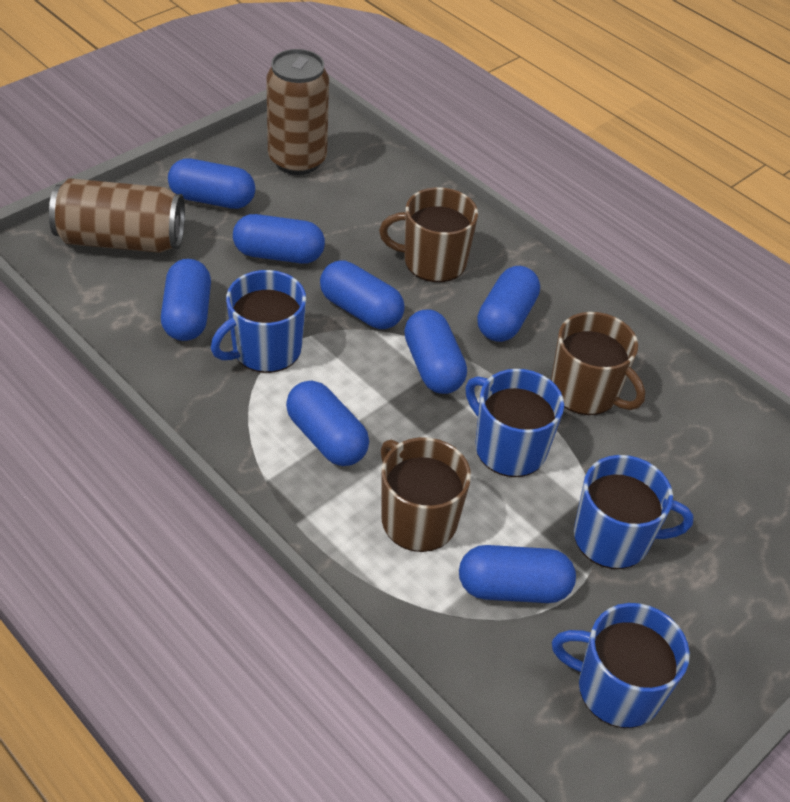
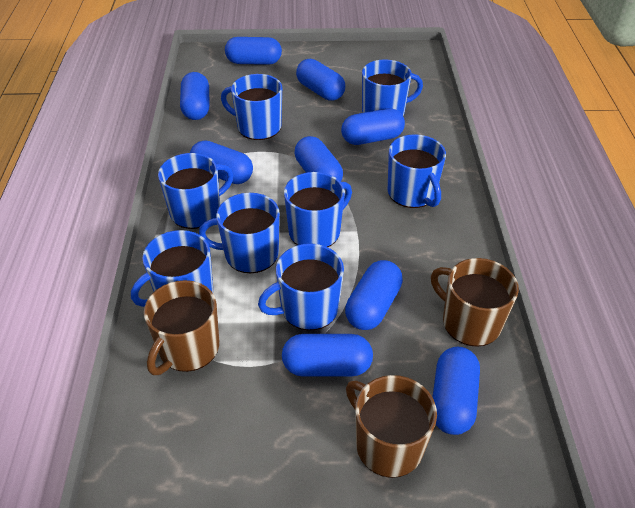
blue capsule: 8 -> 9
blue mug: 4 -> 8
brown can: 2 -> 0

